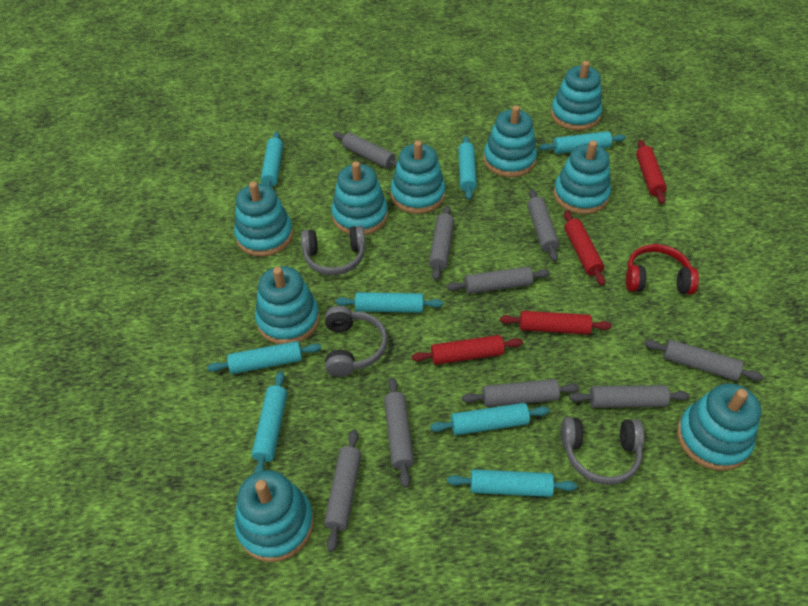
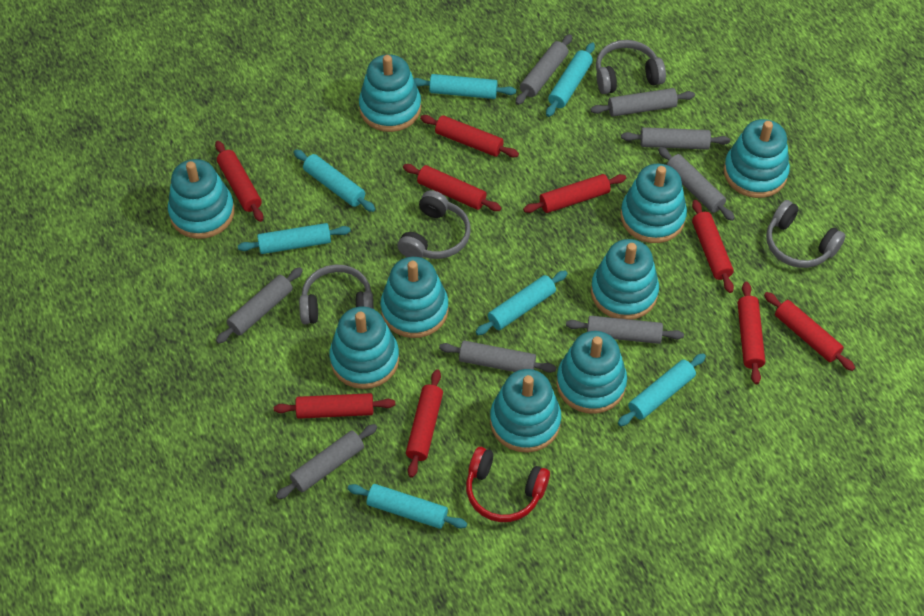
grey headphones: 3 -> 4
grey rolling pin: 9 -> 8
red rolling pin: 4 -> 9
turquoise rolling pin: 8 -> 7

